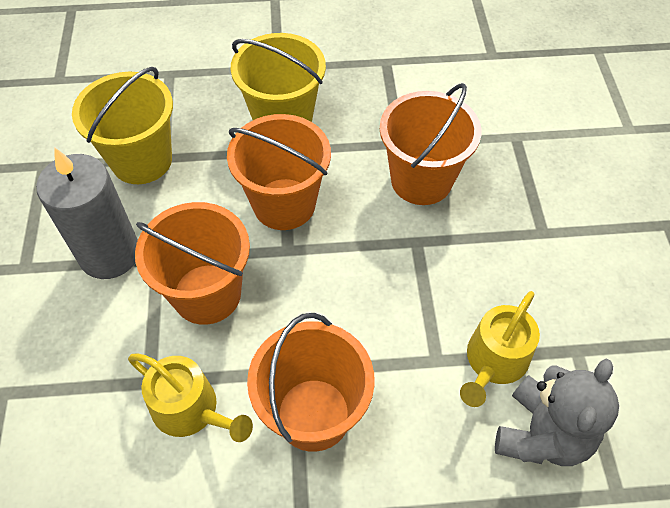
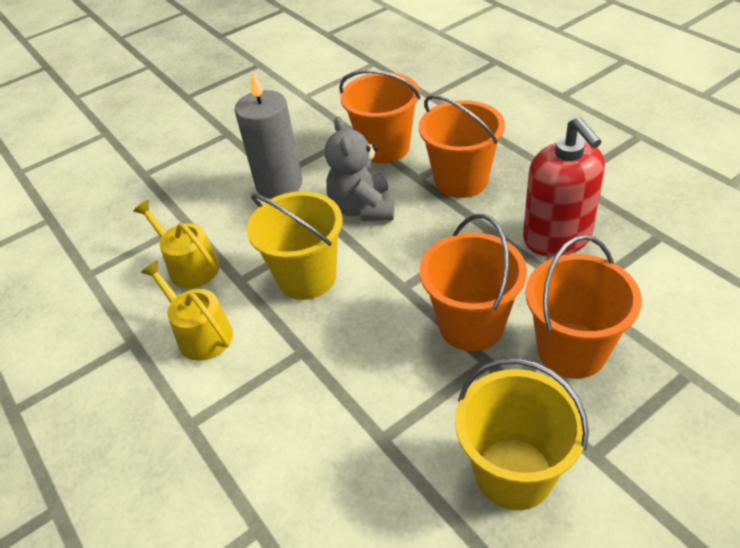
red soap dispenser: 0 -> 1

